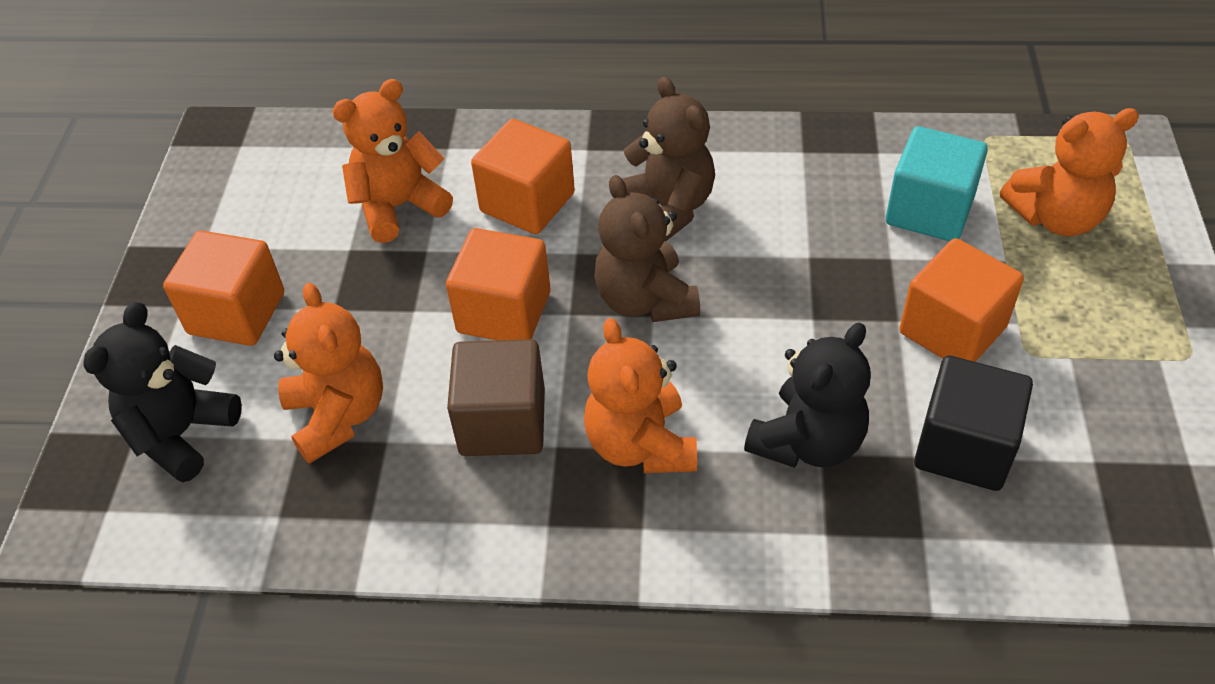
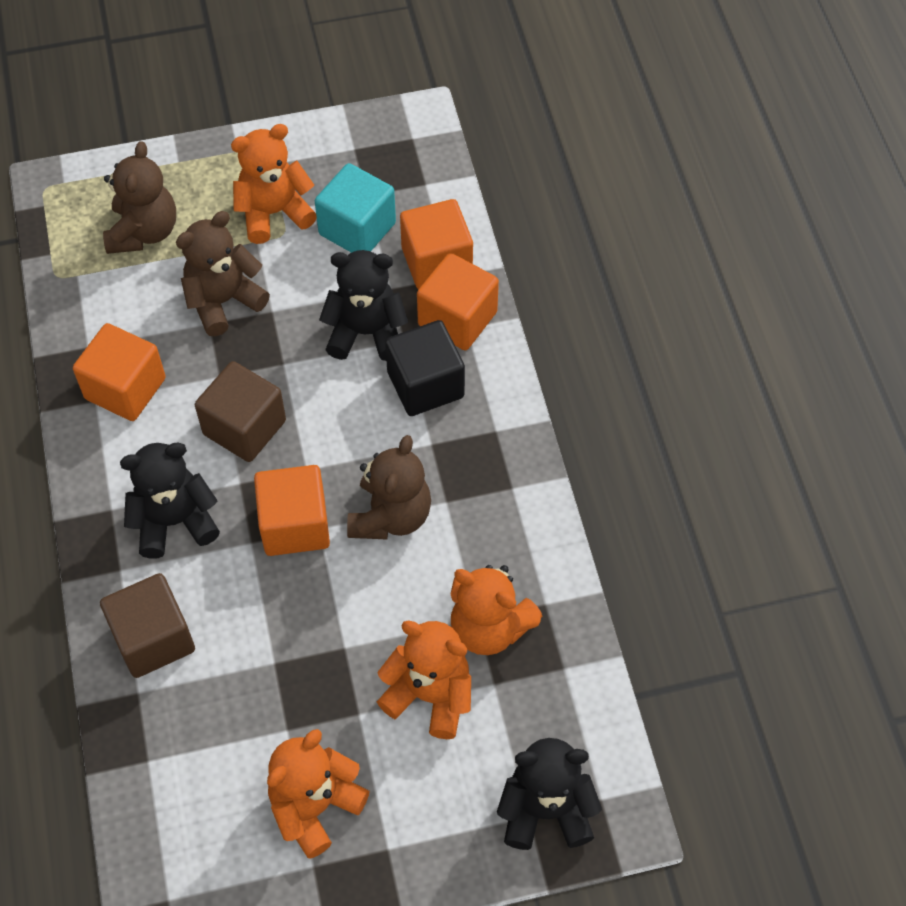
black teddy bear: 2 -> 3
brown cube: 1 -> 2
brown teddy bear: 2 -> 3

